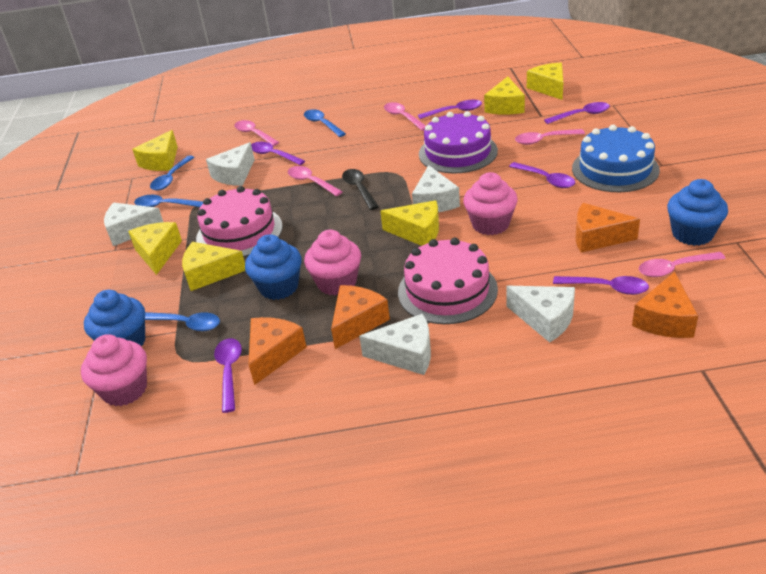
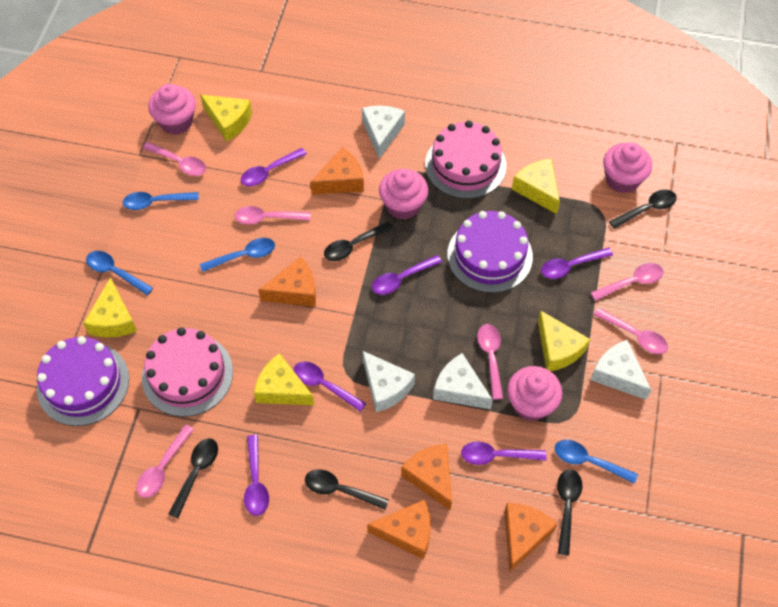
black spoon: 1 -> 5
blue cake: 1 -> 0
blue cupcake: 3 -> 0
orange cheese: 4 -> 5
pink cupcake: 3 -> 4
pink spoon: 5 -> 6
purple cake: 1 -> 2
white cheese: 5 -> 4
yellow cheese: 6 -> 5

